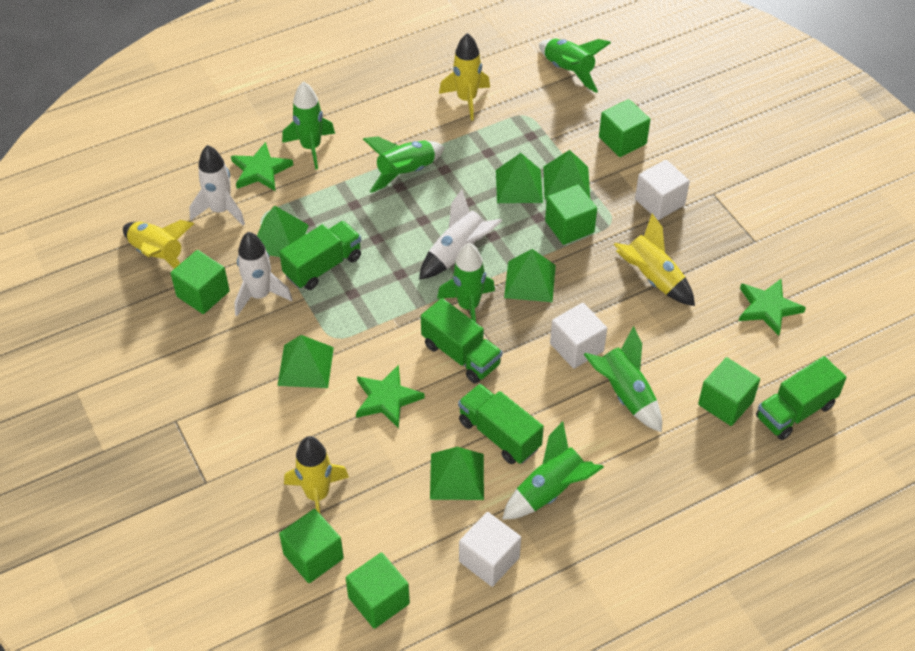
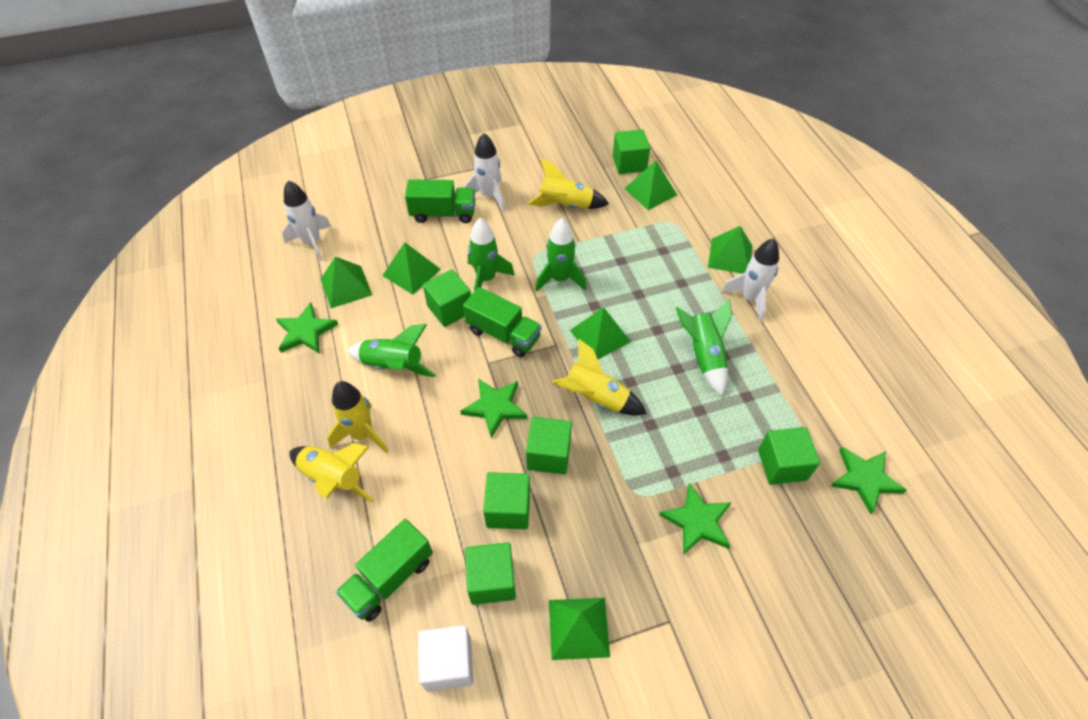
green rocket: 6 -> 4
green star: 3 -> 4
green truck: 4 -> 3
white cube: 3 -> 1

